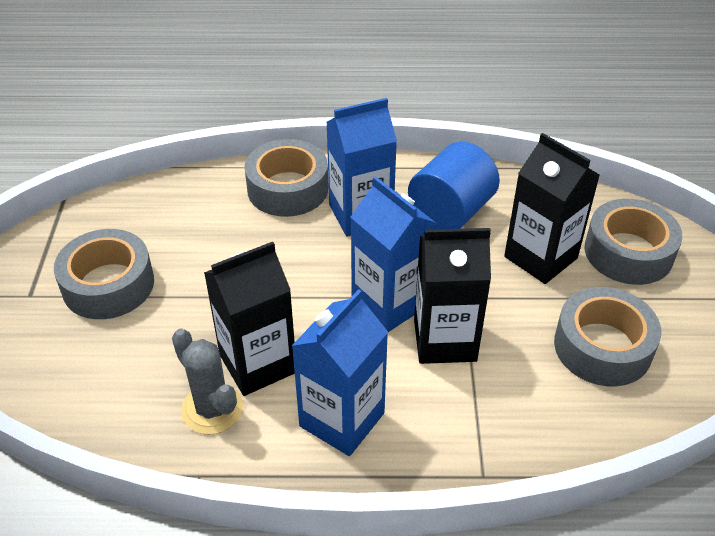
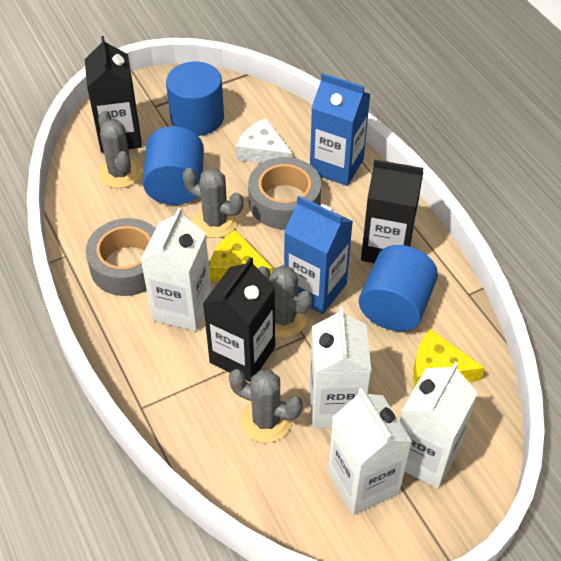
blue carton: 3 -> 2
blue cylinder: 1 -> 3
grey cactus: 1 -> 4
grey tape: 4 -> 2
white carton: 0 -> 4
white cheese: 0 -> 1
yellow cheese: 0 -> 2

